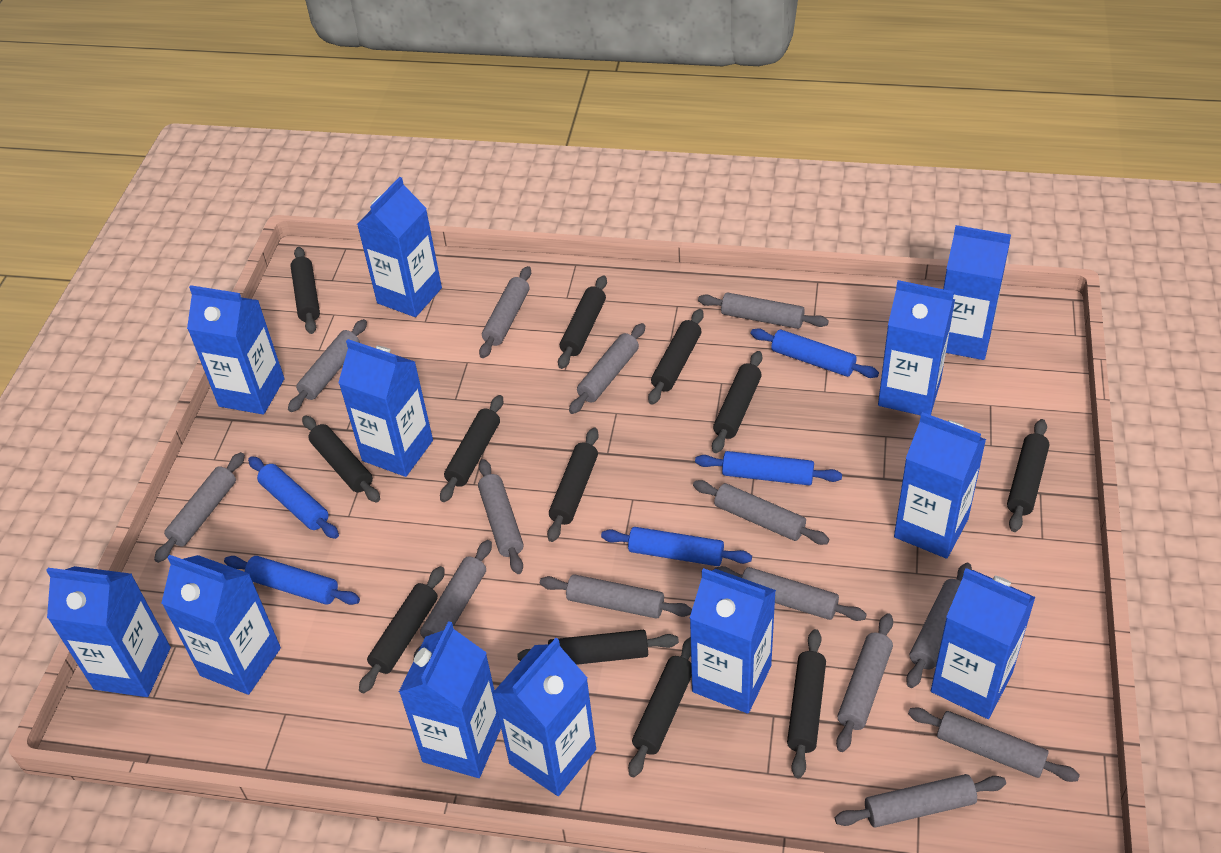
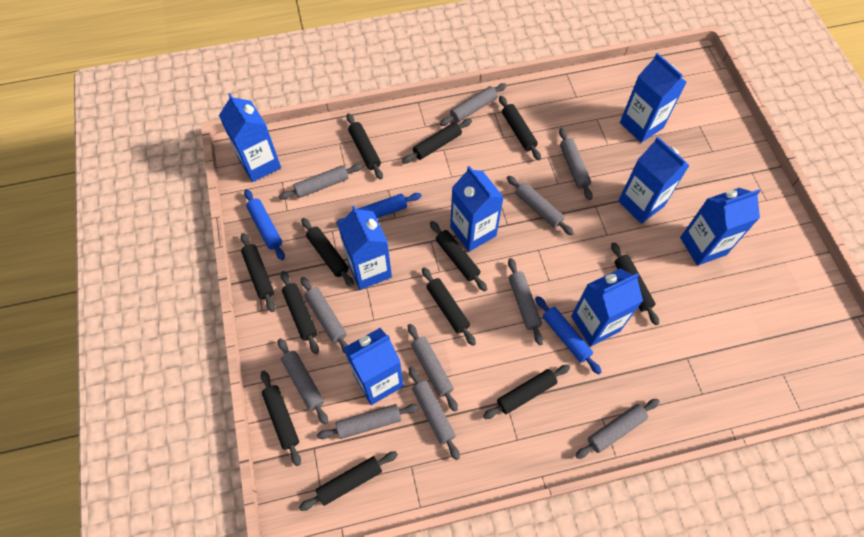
blue carton: 12 -> 8
blue rolling pin: 5 -> 3
grey rolling pin: 14 -> 11

